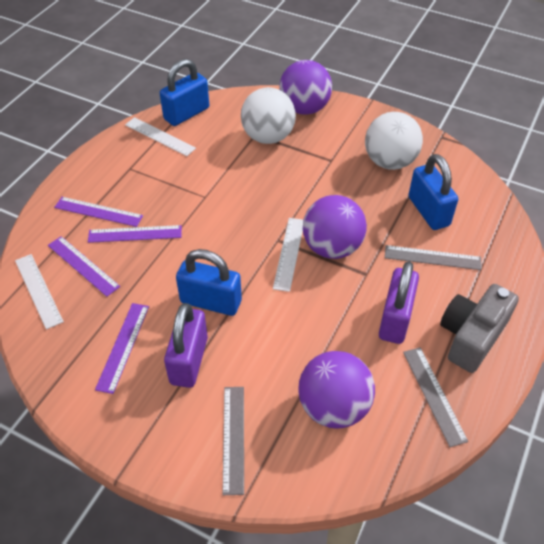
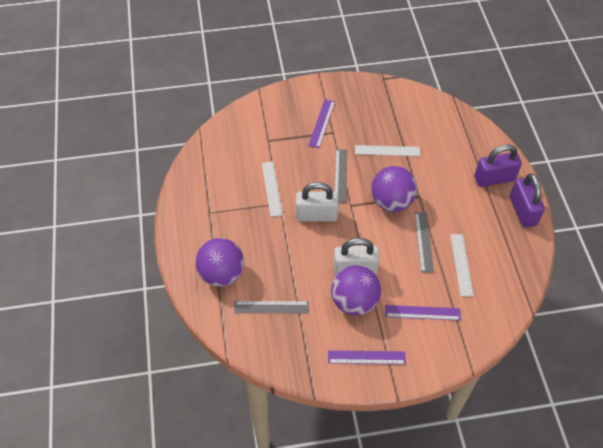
blue padlock: 3 -> 0
grey camera: 1 -> 0
purple ruler: 4 -> 3
white ball: 2 -> 0
white padlock: 0 -> 2

